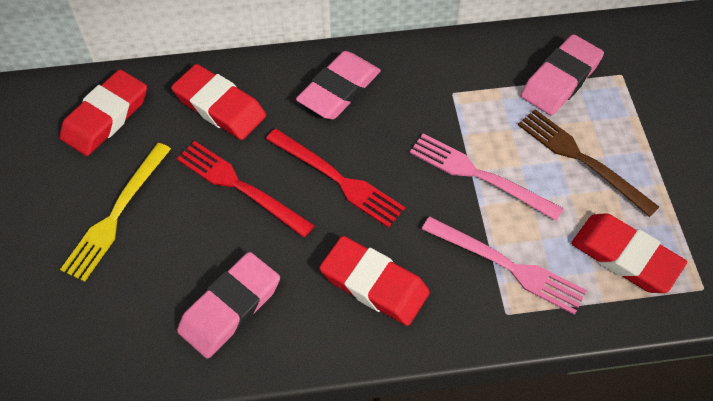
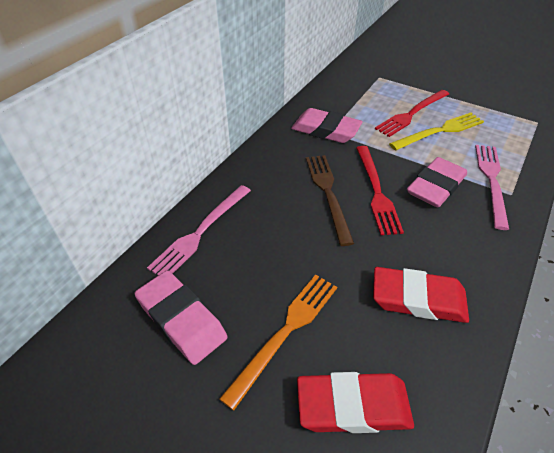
orange fork: 0 -> 1
red eraser: 4 -> 2

